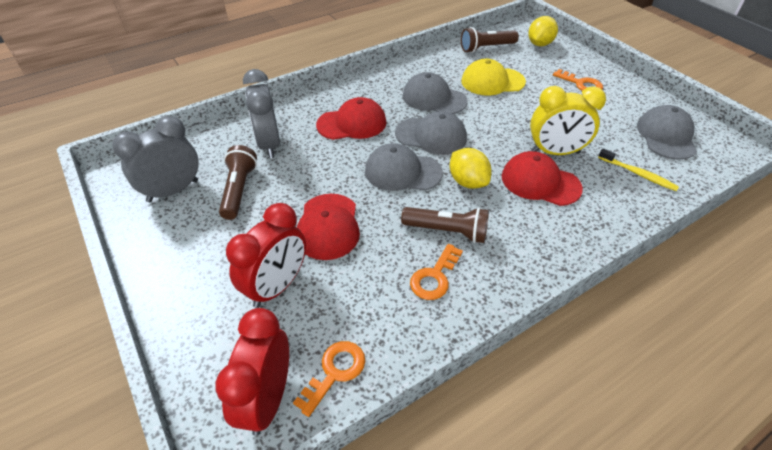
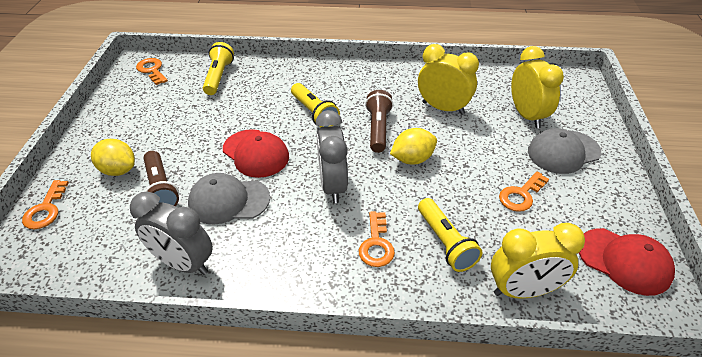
brown flashlight: 3 -> 2
grey cap: 4 -> 2
orange key: 3 -> 4
red cap: 3 -> 2
red clock: 2 -> 0
yellow cap: 1 -> 0
yellow clock: 1 -> 3
yellow flashlight: 0 -> 3
yellow toothbrush: 1 -> 0

